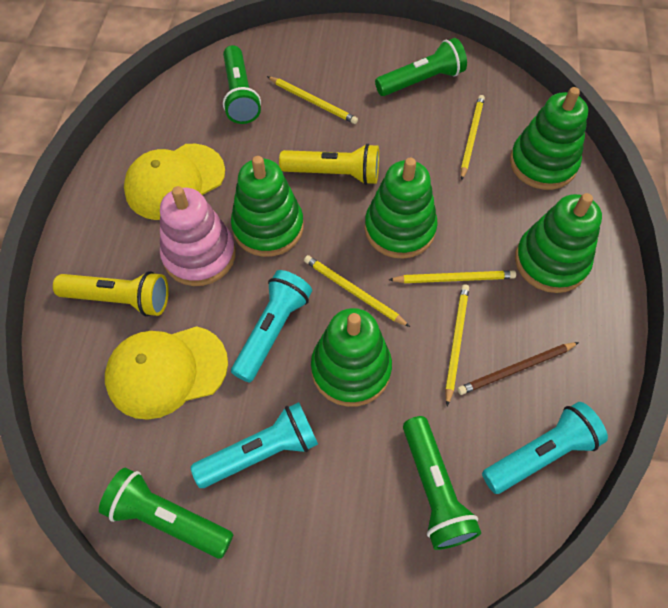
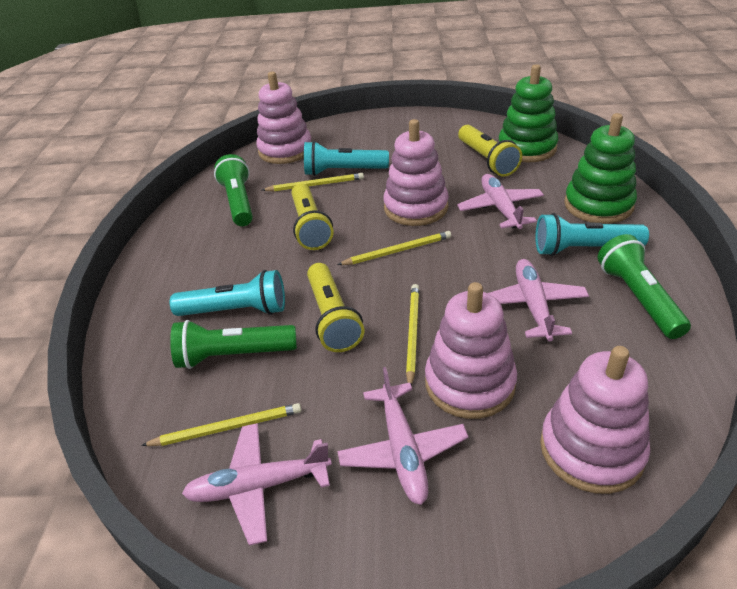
brown pencil: 1 -> 0
green flashlight: 4 -> 3
green stacking toy: 5 -> 2
pink plane: 0 -> 4
pink stacking toy: 1 -> 4
yellow cap: 2 -> 0
yellow flashlight: 2 -> 3
yellow pencil: 5 -> 4

